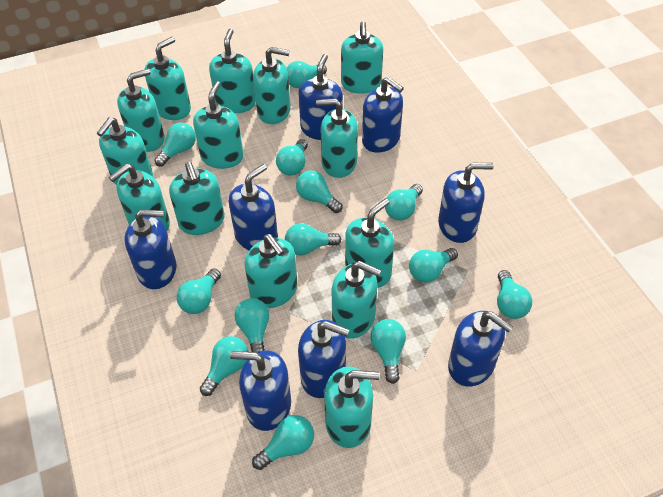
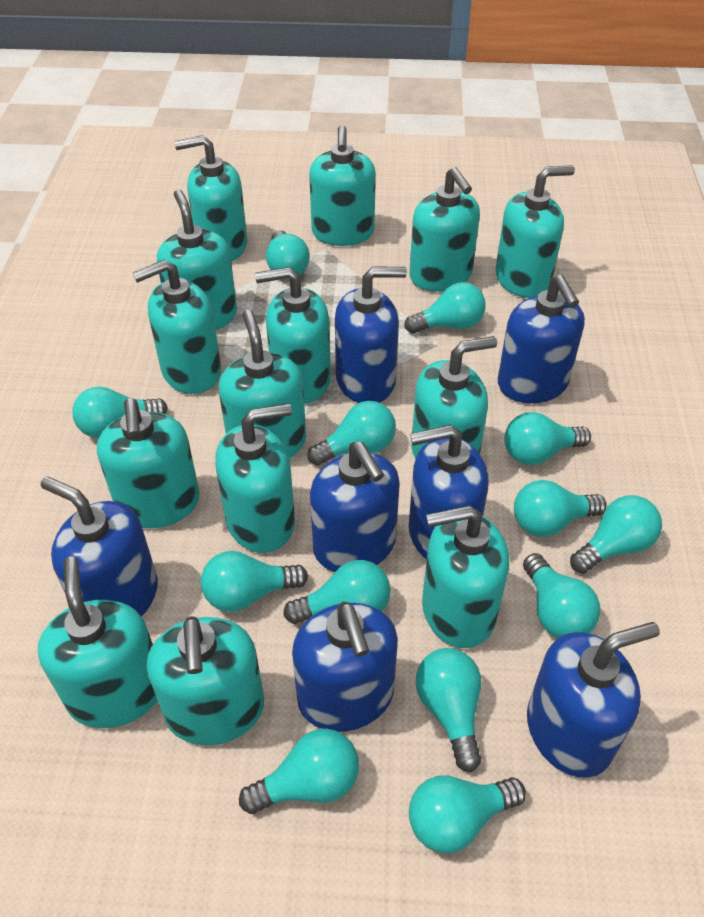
blue soap dispenser: 8 -> 7

